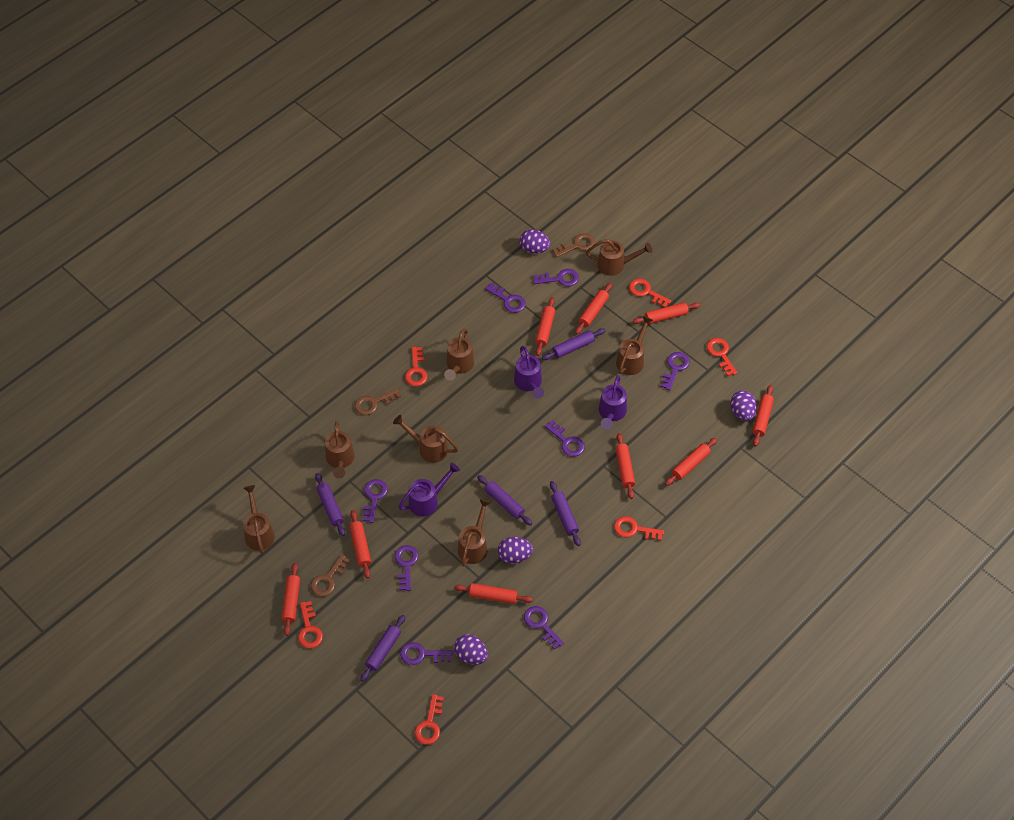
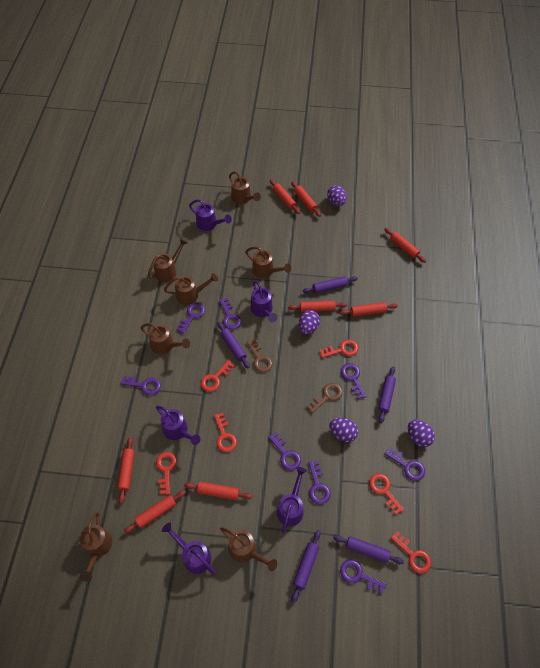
brown key: 3 -> 2
purple watering can: 3 -> 5
red rolling pin: 9 -> 8

